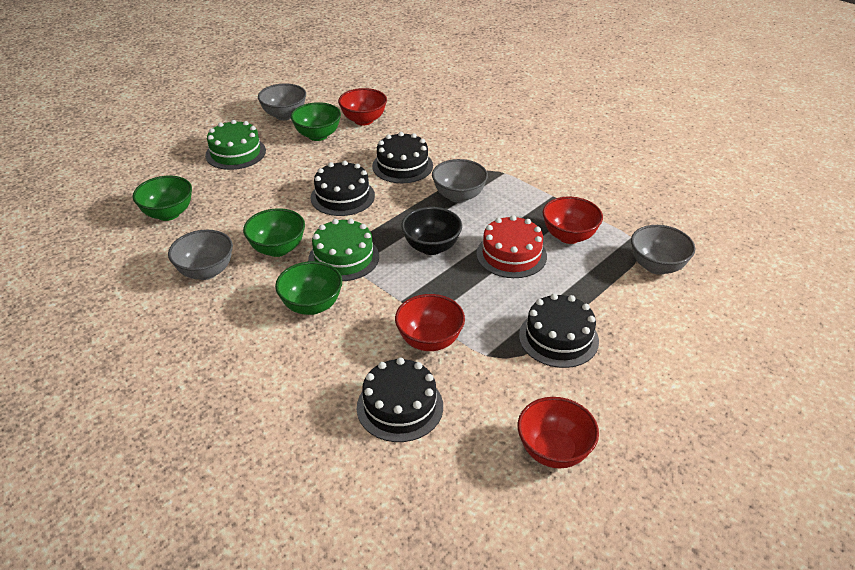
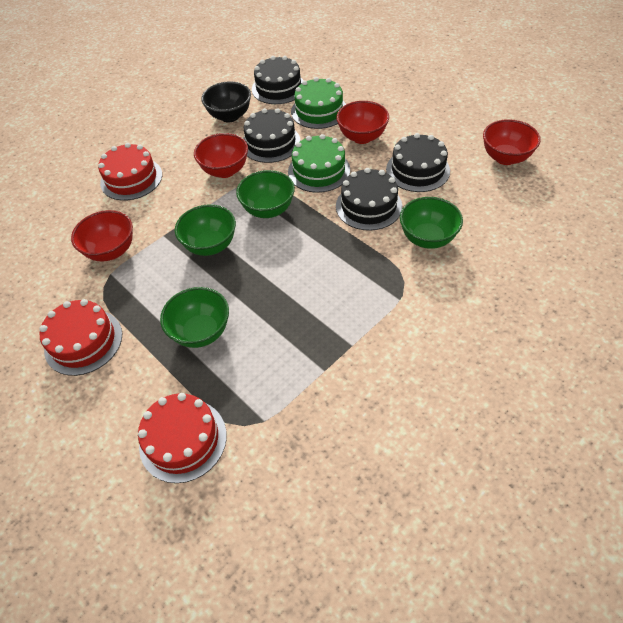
grey bowl: 4 -> 0
red cake: 1 -> 3

